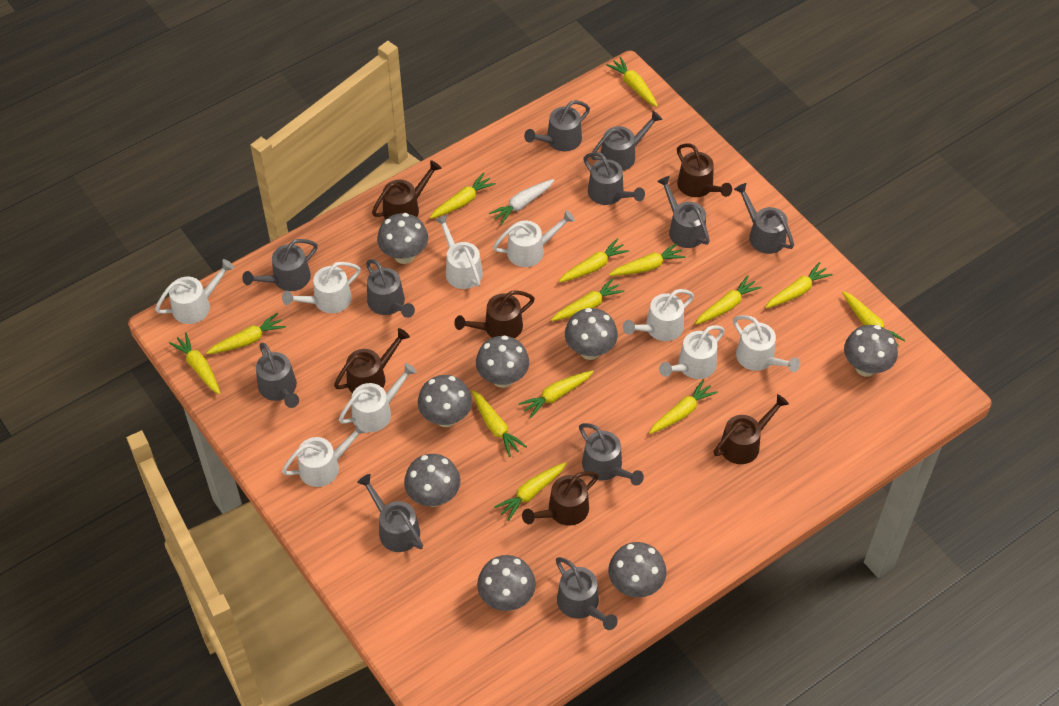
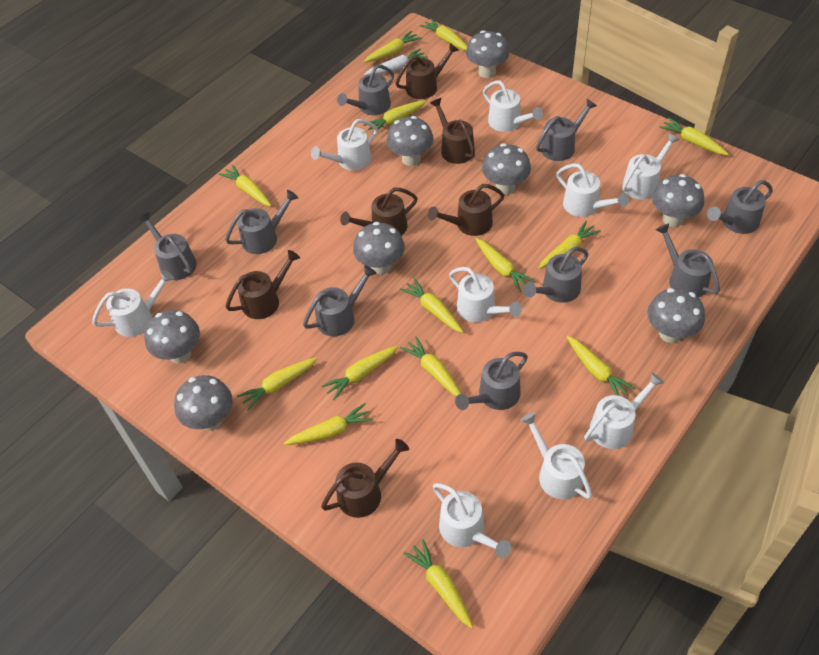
grey watering can: 11 -> 9

